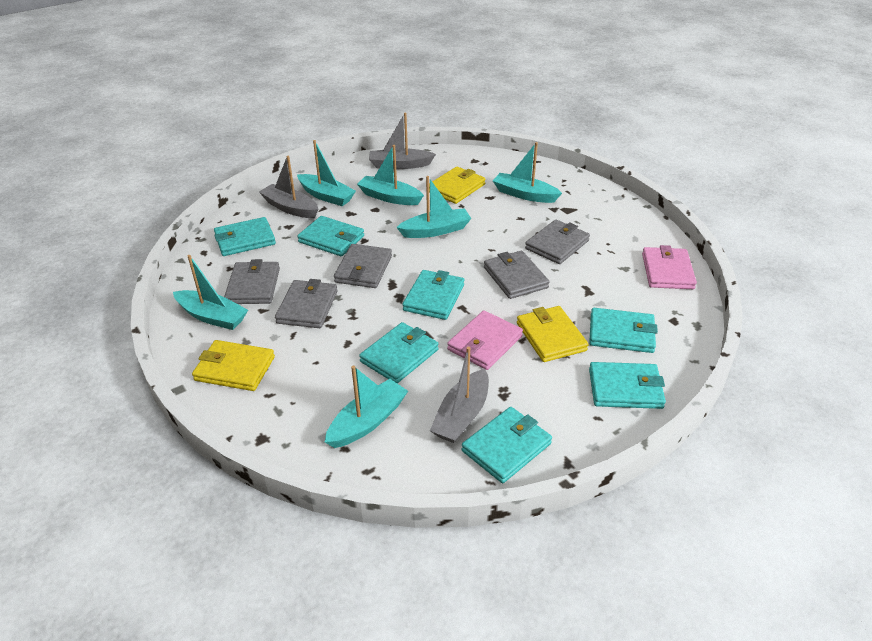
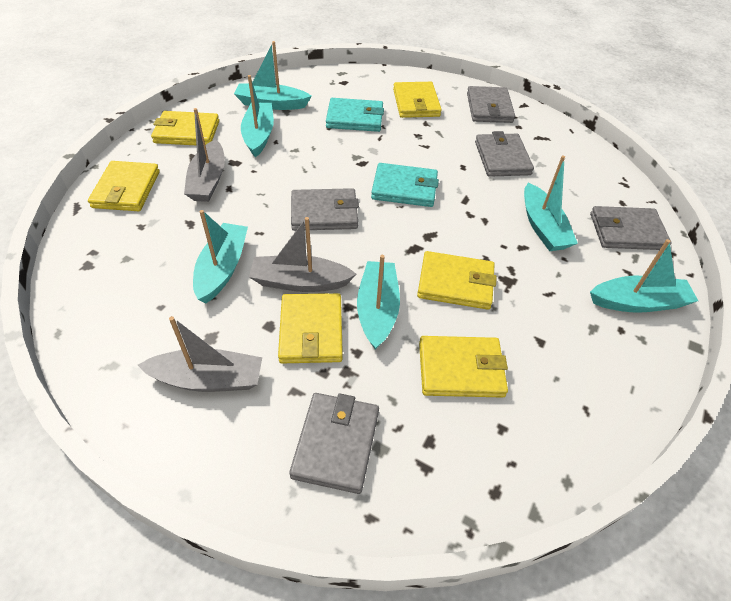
pink wallet: 2 -> 0
turquoise wallet: 7 -> 2
yellow wallet: 3 -> 6

